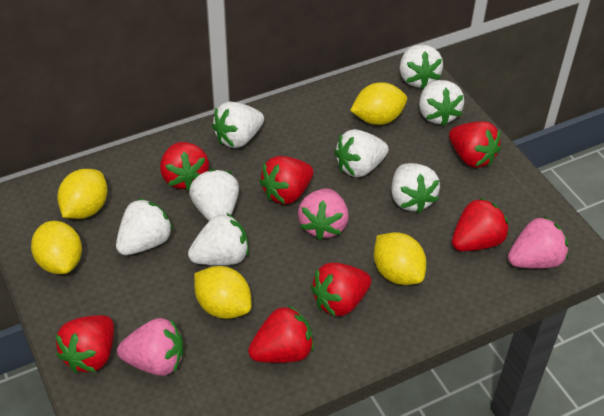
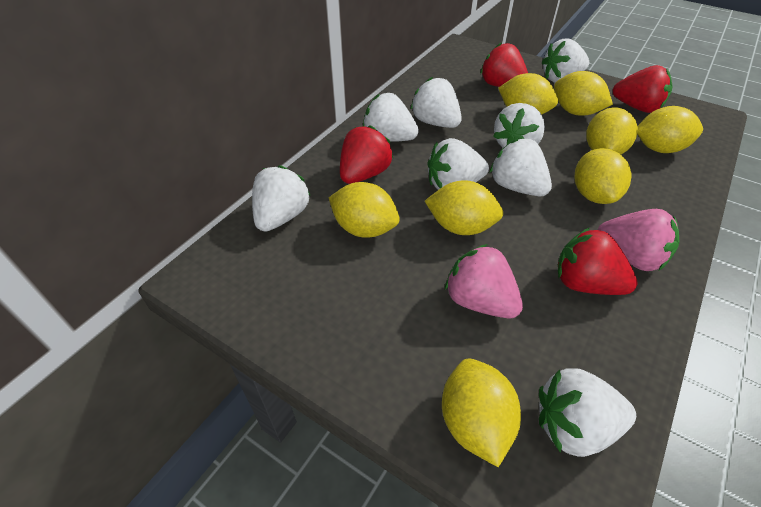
pink strawberry: 3 -> 2
red strawberry: 7 -> 4
yellow lemon: 5 -> 8

